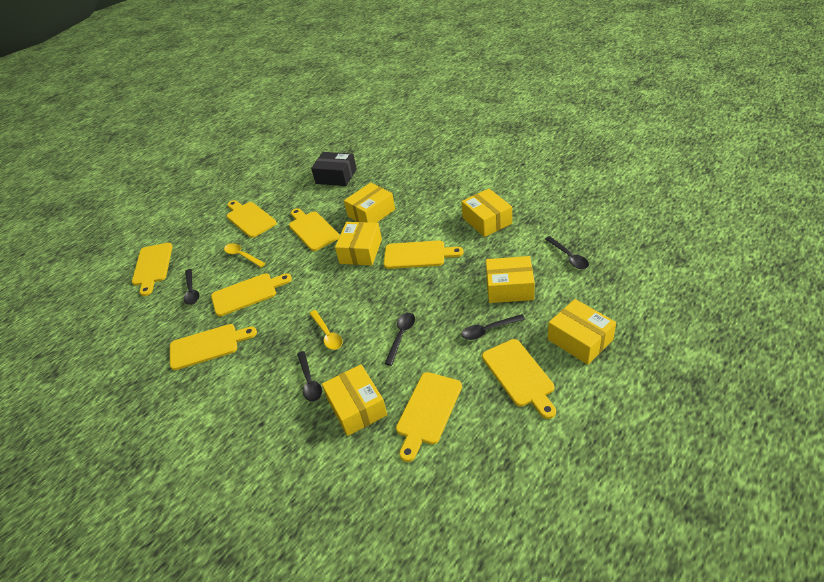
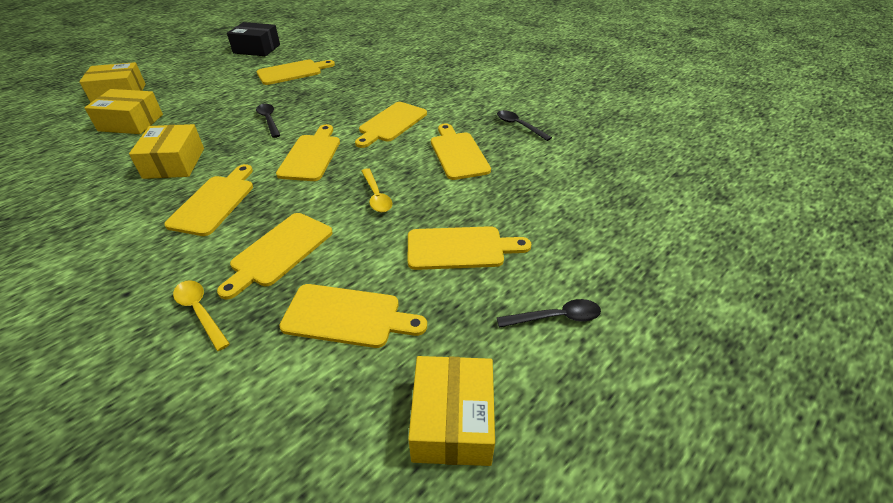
black spoon: 5 -> 3
yellow box: 6 -> 4

